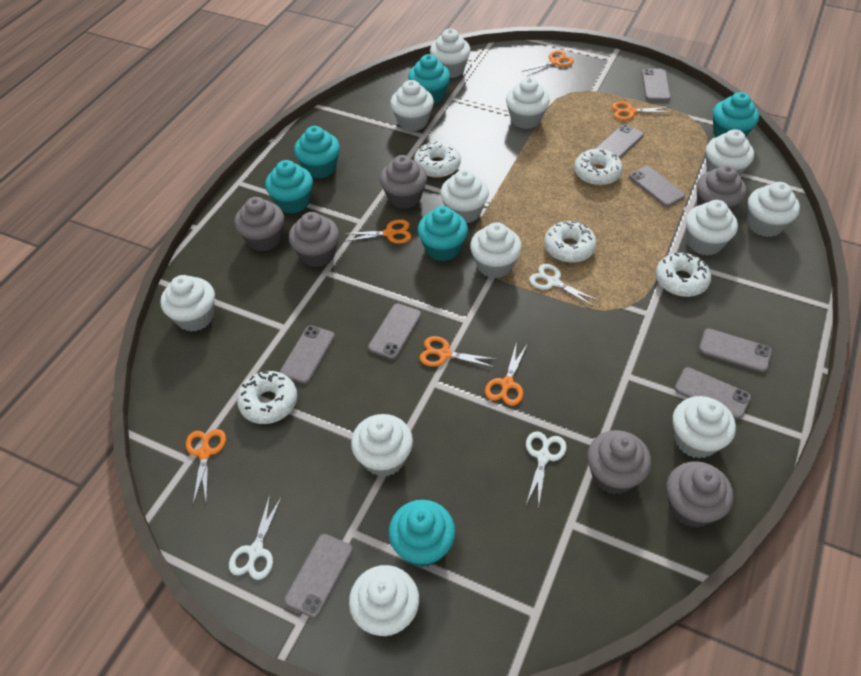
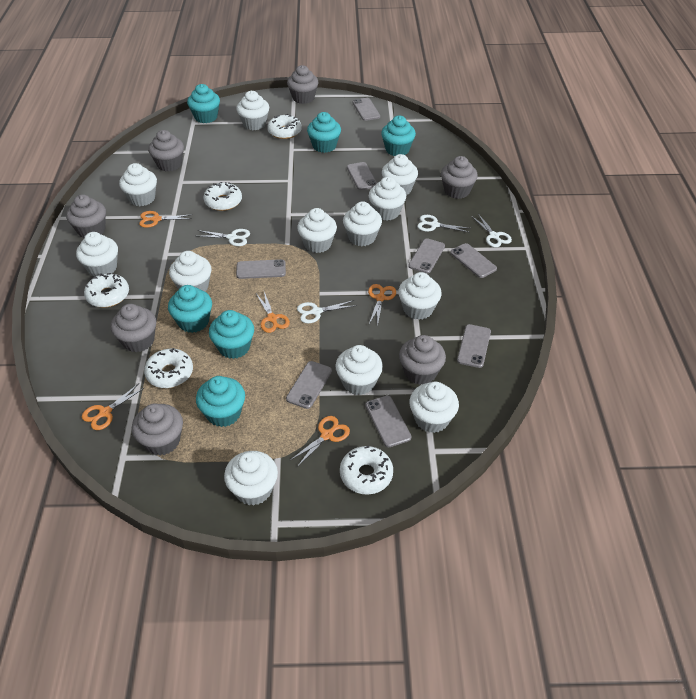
grey cupcake: 6 -> 7
orange scissors: 6 -> 5
white scissors: 3 -> 4

